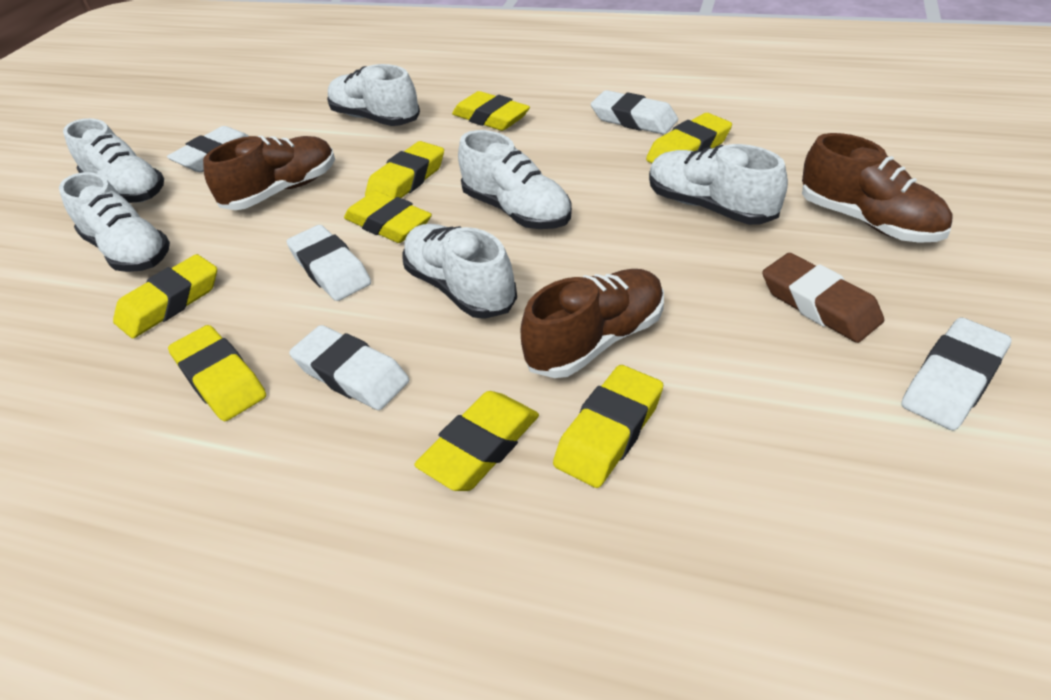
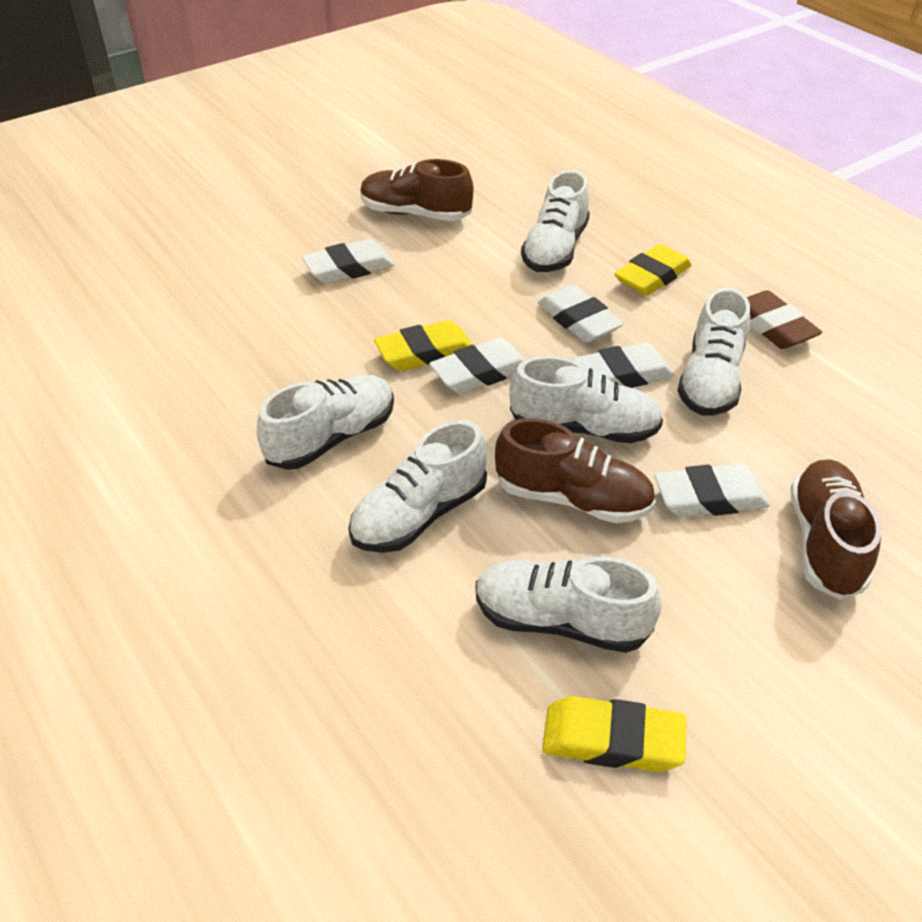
yellow eraser: 8 -> 3

